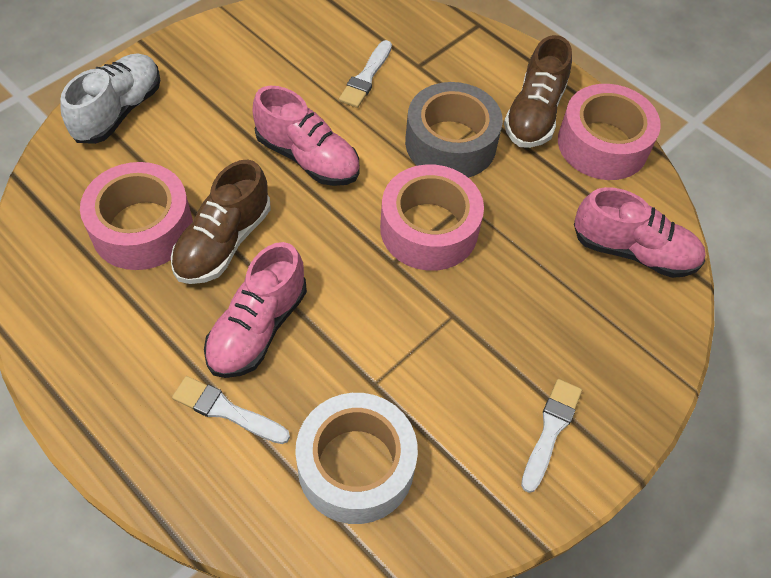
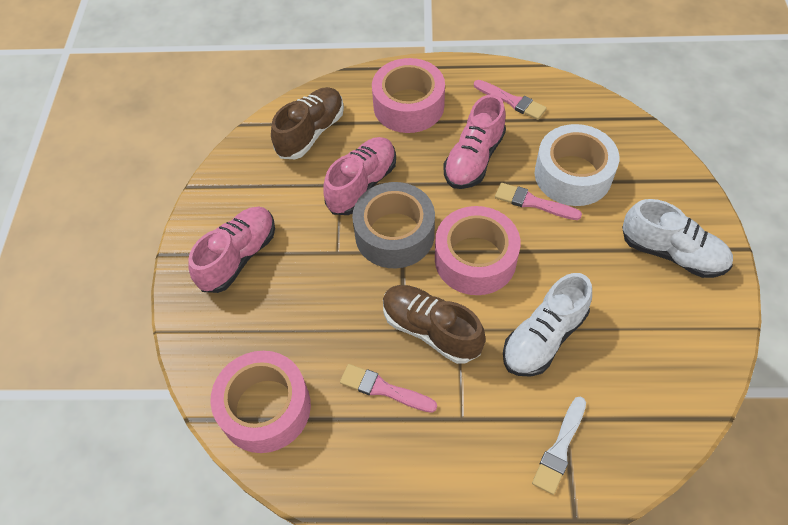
pink brush: 0 -> 3
white brush: 3 -> 1
white shoe: 1 -> 2

